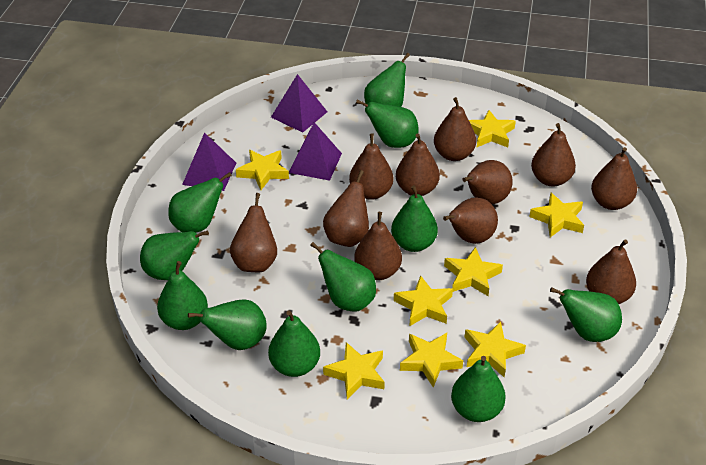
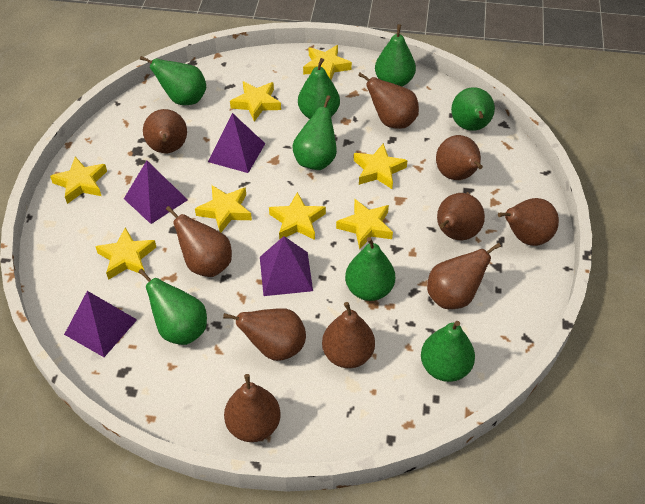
brown pear: 11 -> 10
green pear: 11 -> 8
purple pyramid: 3 -> 4

